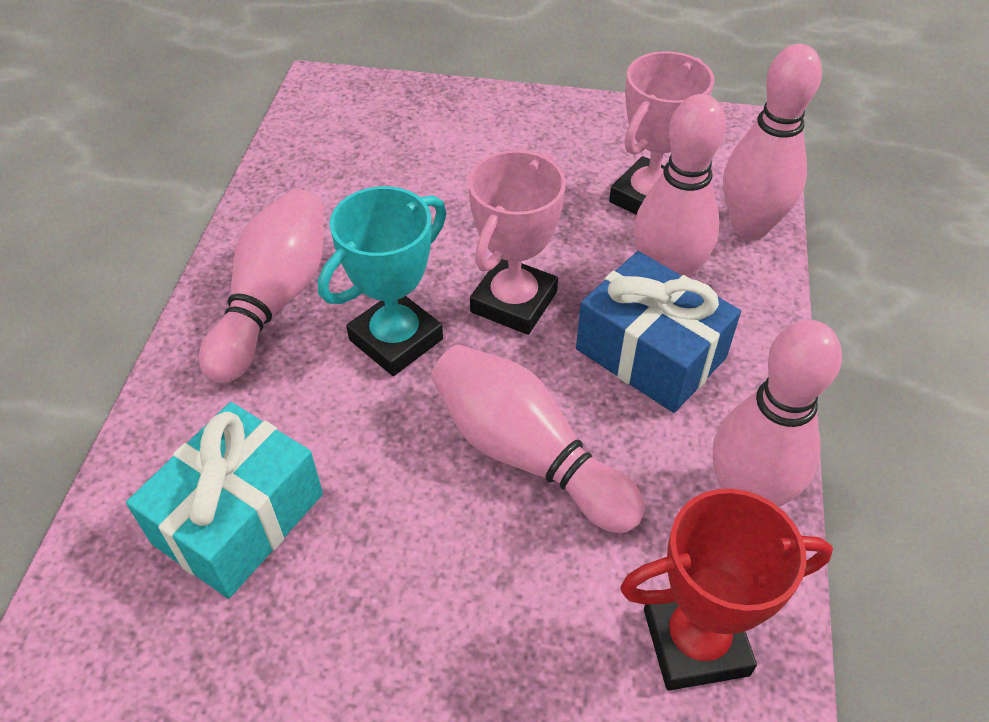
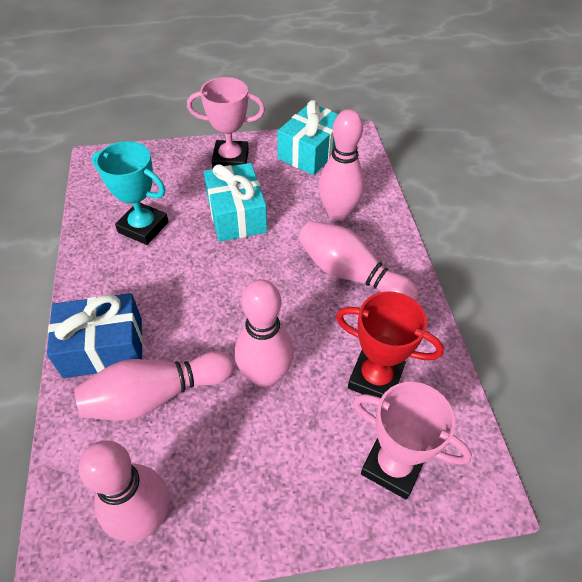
turquoise gift: 1 -> 2

